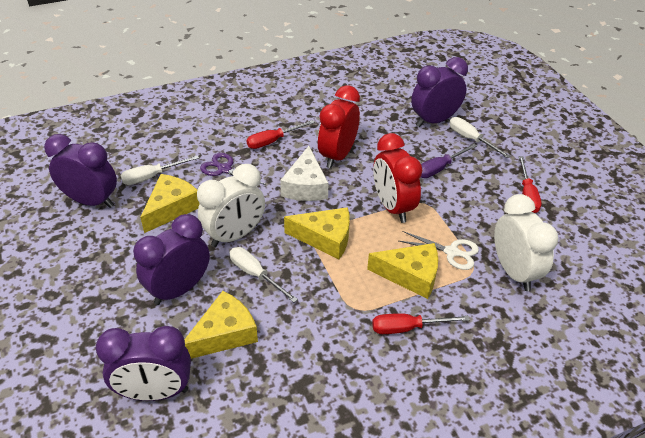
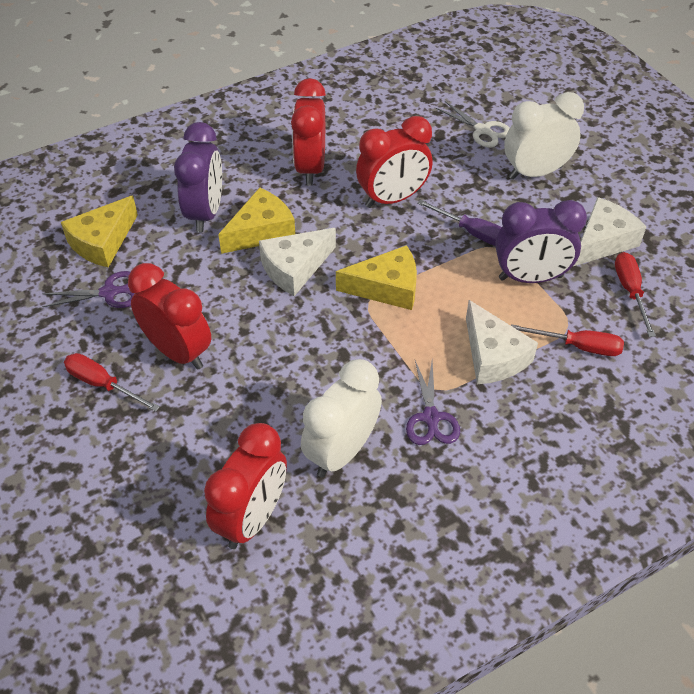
purple clock: 4 -> 2
purple scissors: 1 -> 2
red clock: 2 -> 4
white cheese: 1 -> 3
white screwdriver: 3 -> 0
yellow cheese: 4 -> 3

